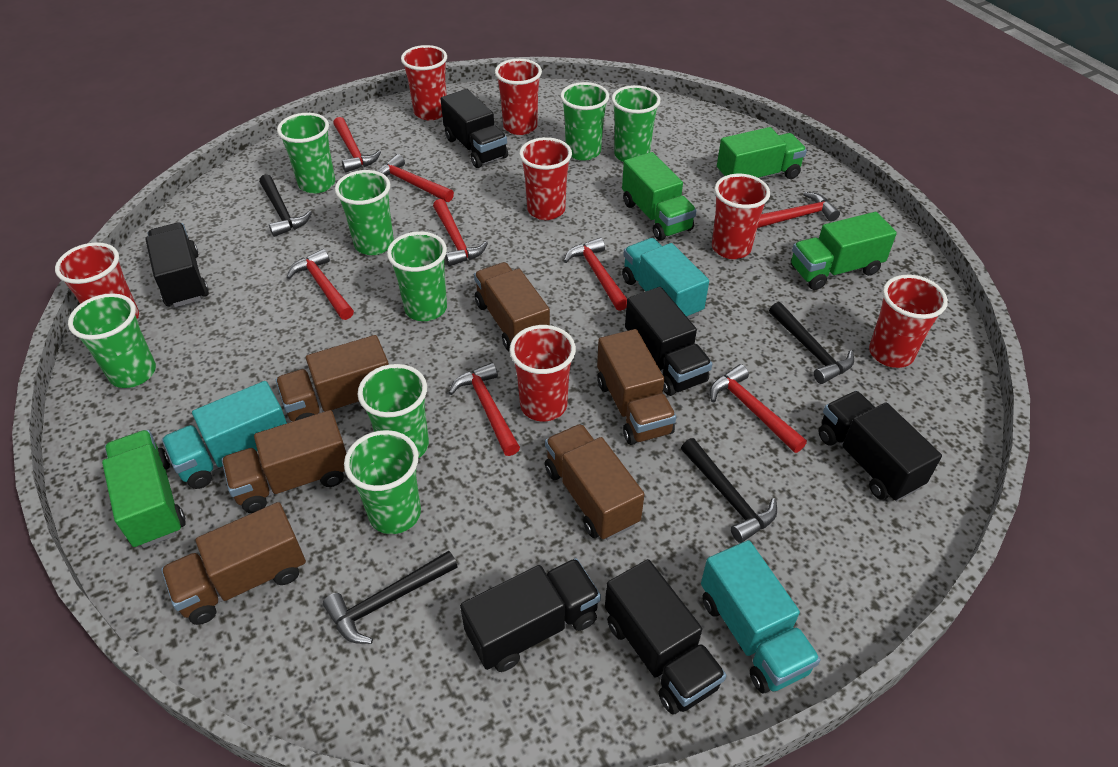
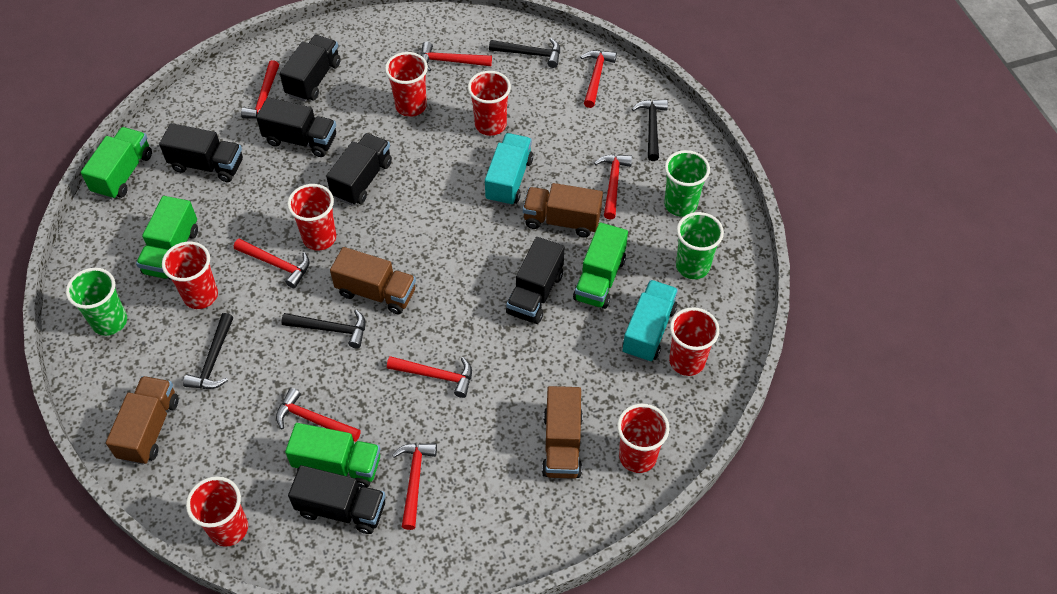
brown truck: 6 -> 4
green cup: 8 -> 3
turquoise truck: 3 -> 2

